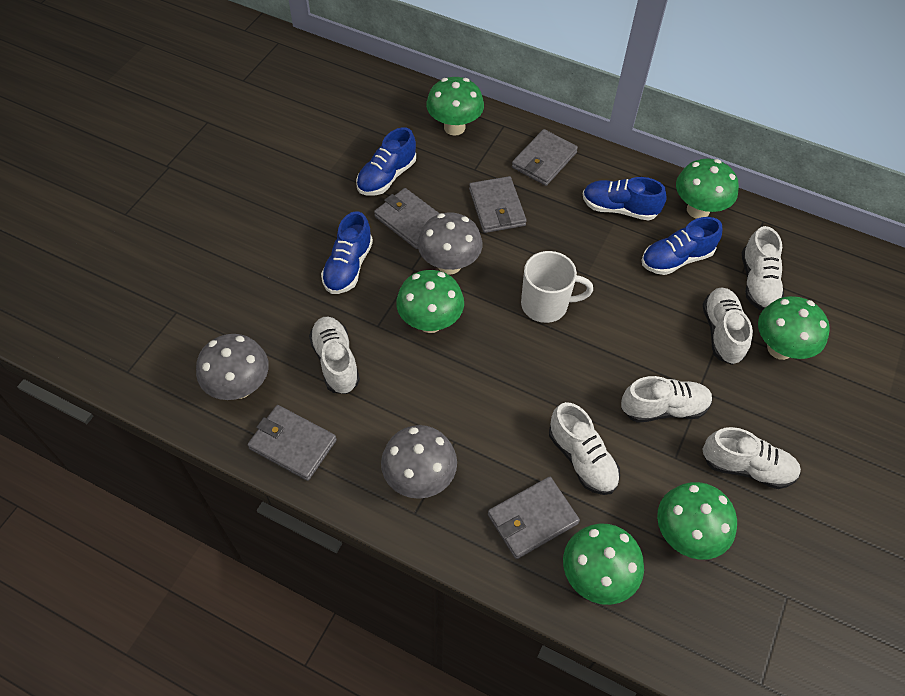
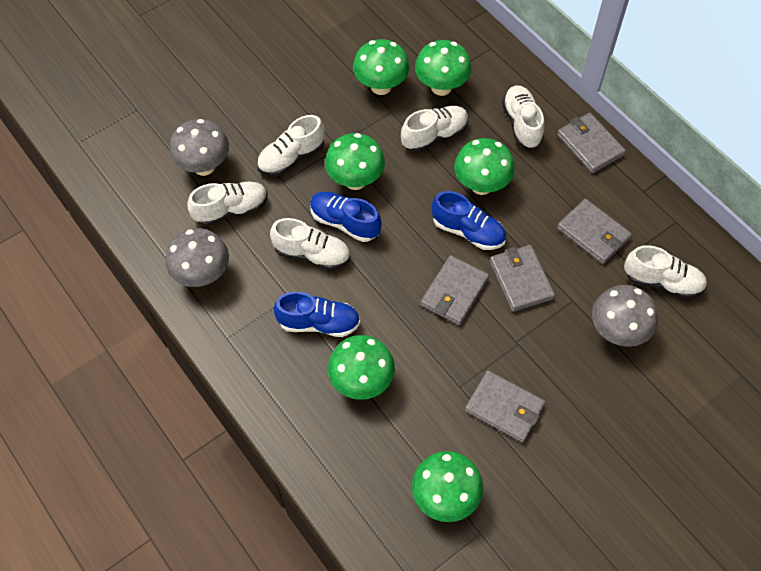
blue shoe: 4 -> 3
white mug: 1 -> 0

